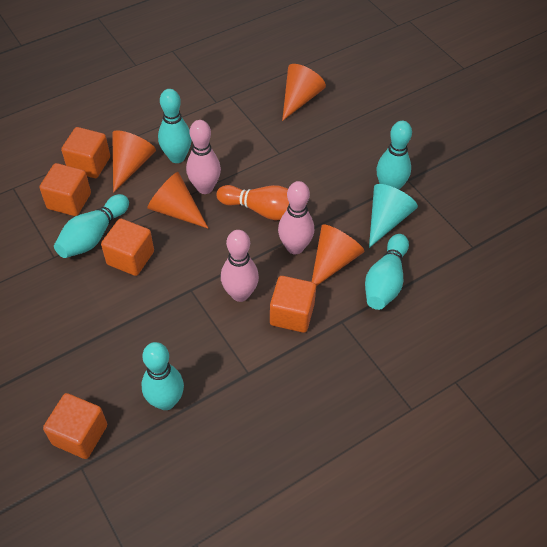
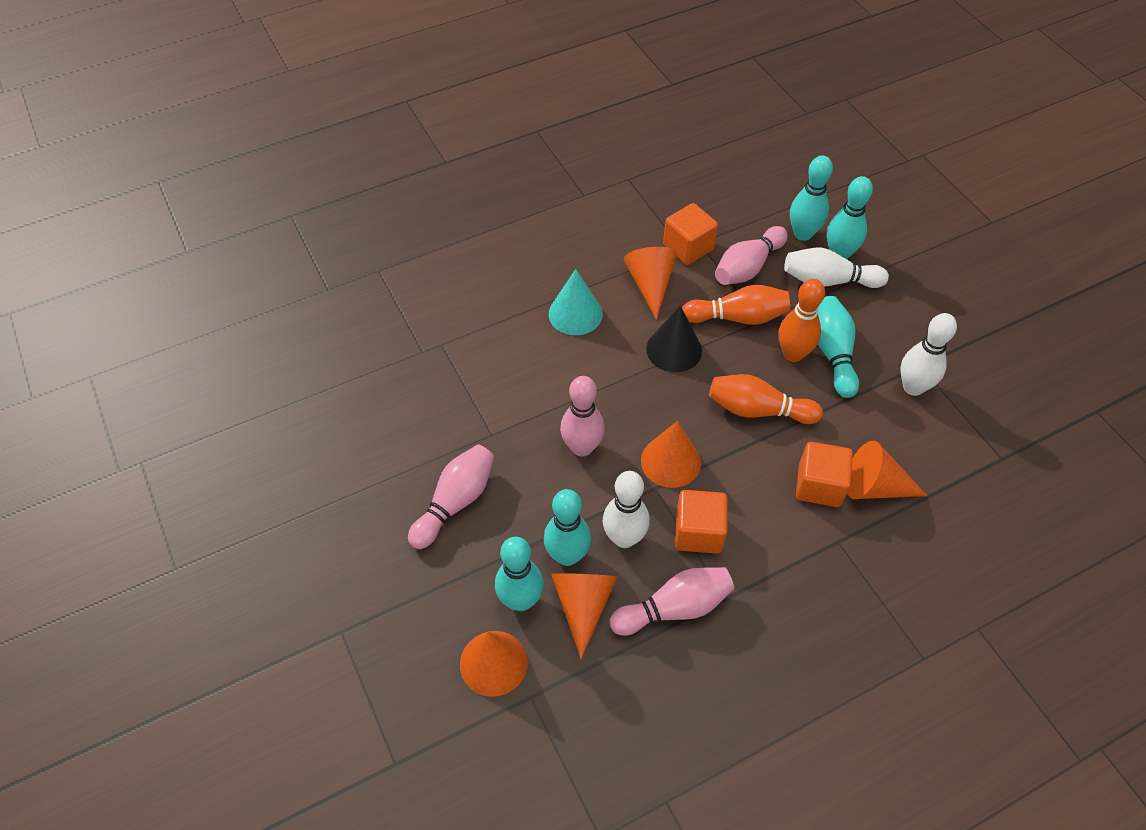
black cone: 0 -> 1
orange bowling pin: 1 -> 3
orange cone: 4 -> 5
orange cube: 5 -> 3
pink bowling pin: 3 -> 4
white bowling pin: 0 -> 3

